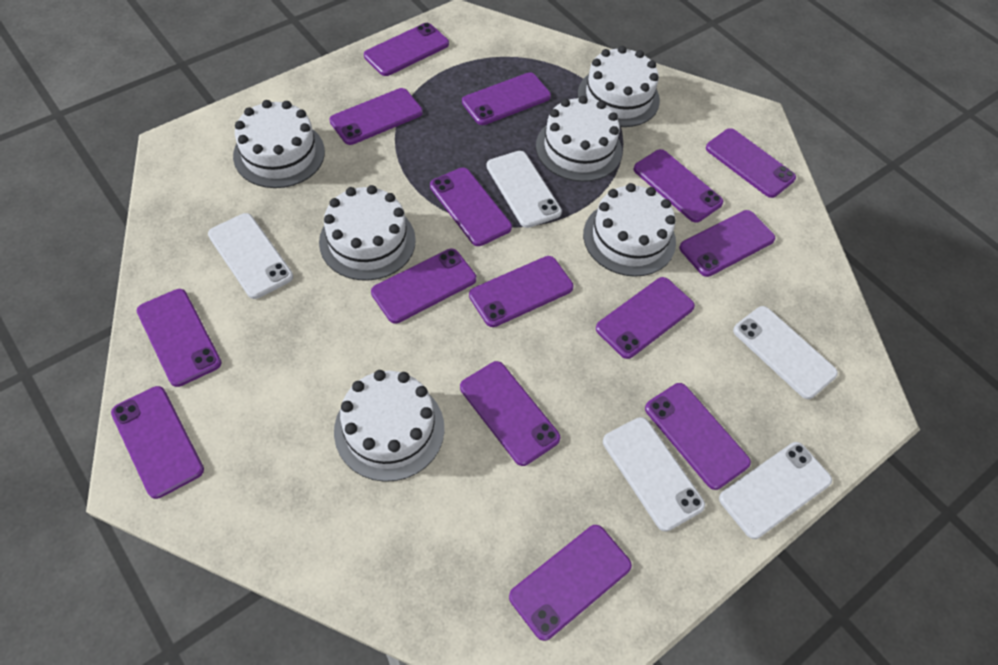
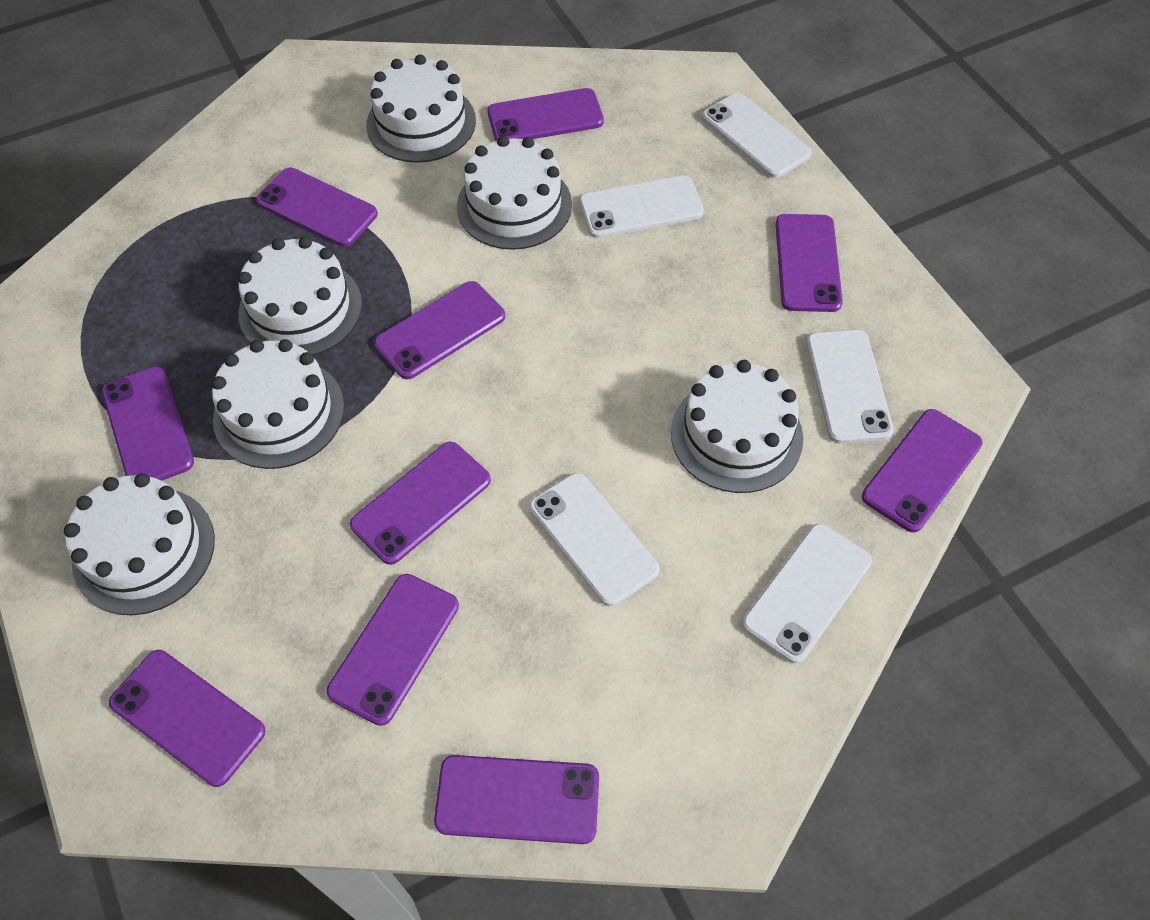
purple phone: 15 -> 10

